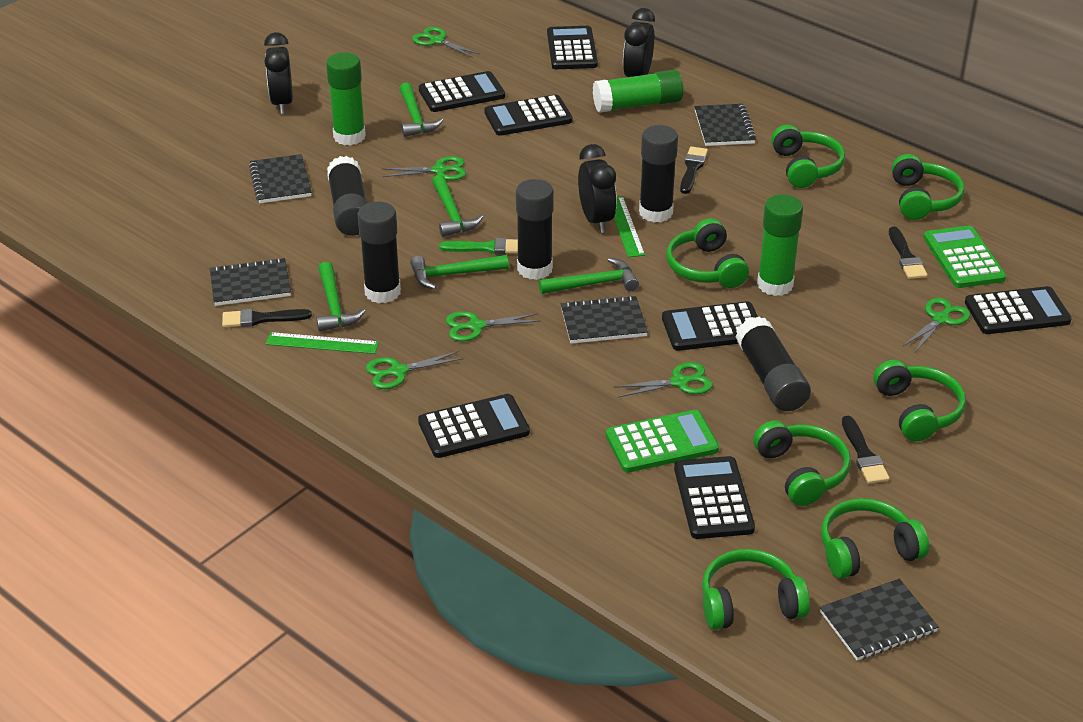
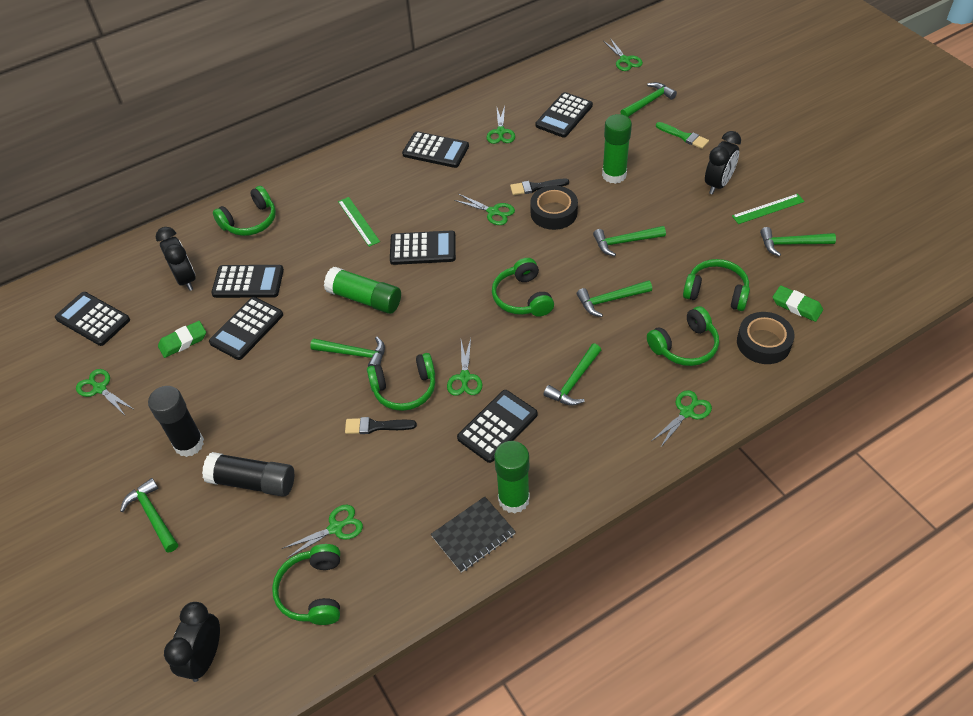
black brush: 4 -> 2
black glue stick: 5 -> 2
black notebook: 5 -> 1
black tape: 0 -> 2
green calculator: 2 -> 0
green eraser: 0 -> 2
green hammer: 5 -> 7
green headphones: 7 -> 6
green scissors: 6 -> 7

